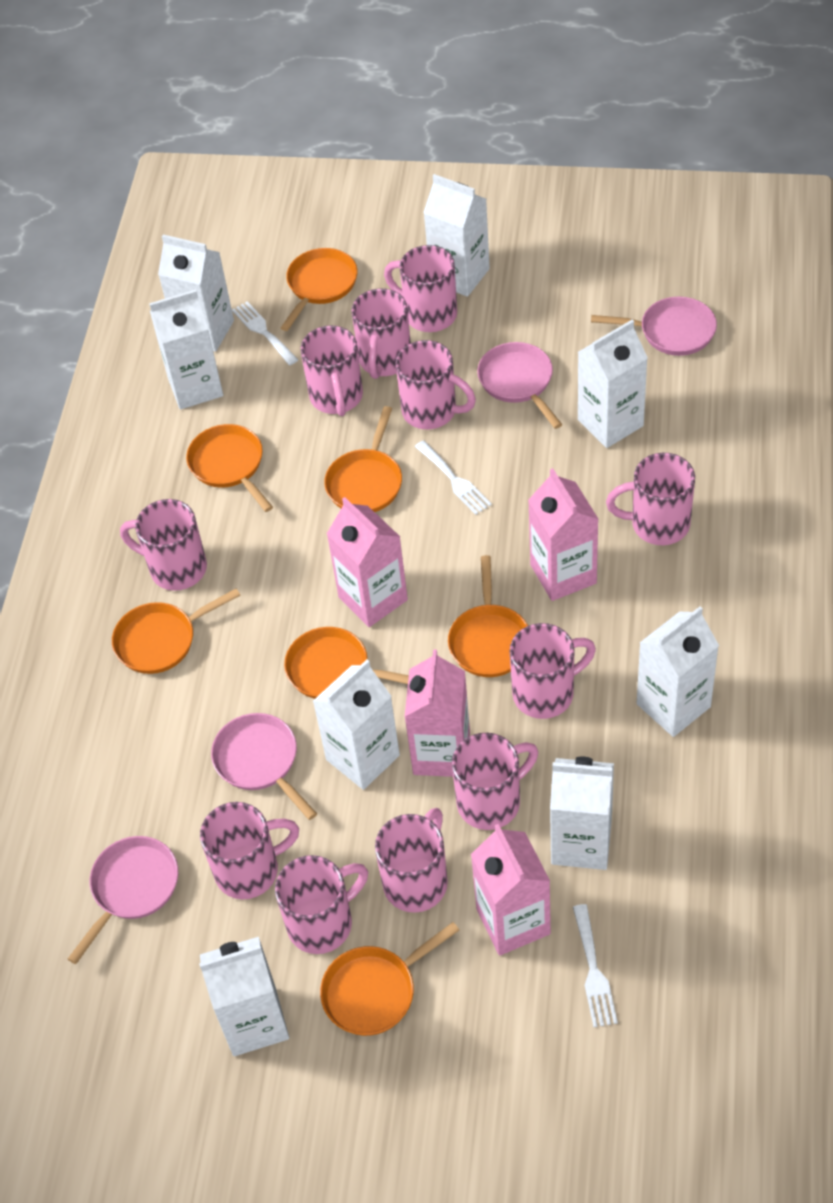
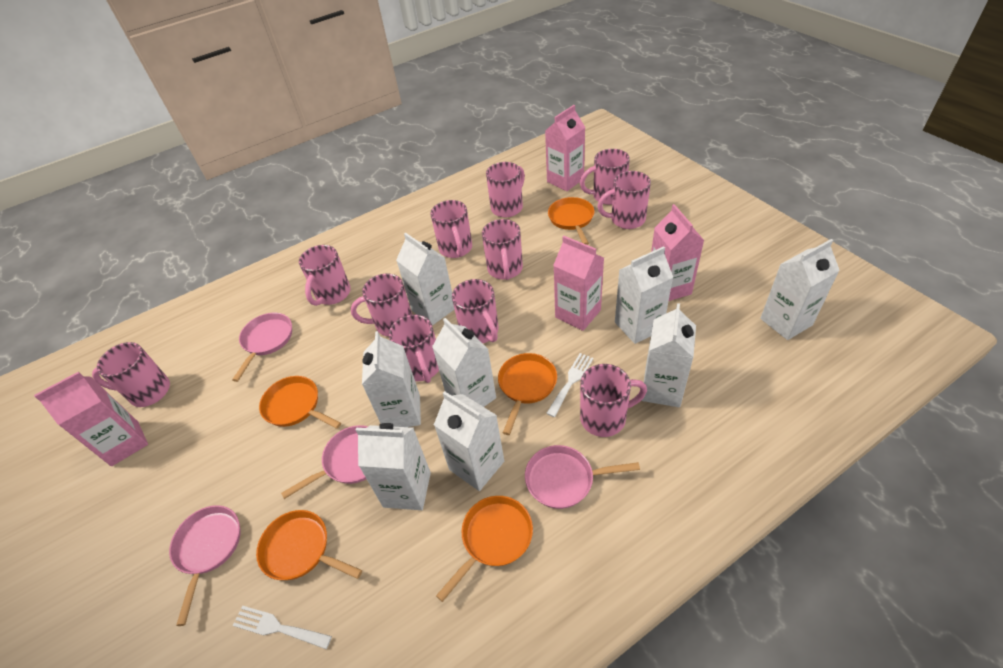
orange pan: 7 -> 5
white fork: 3 -> 2

